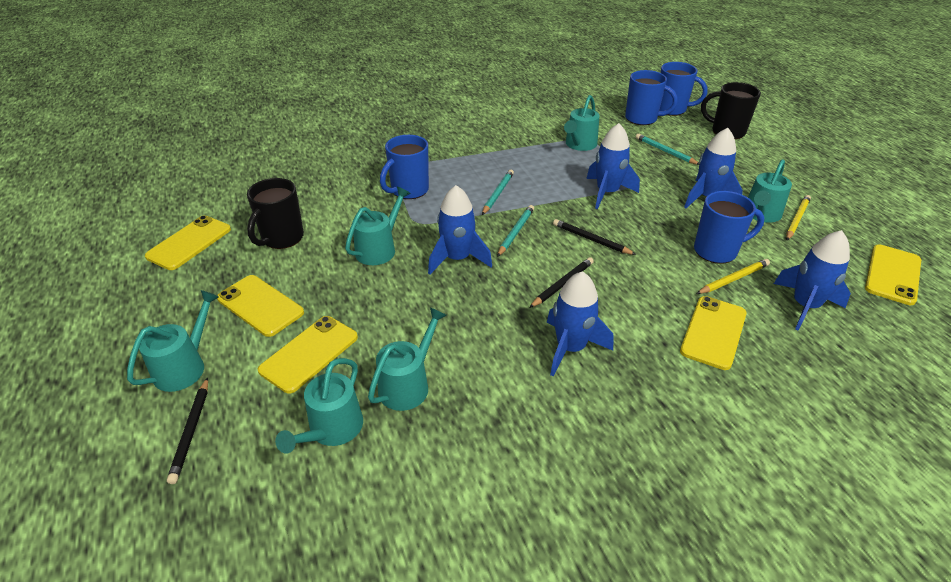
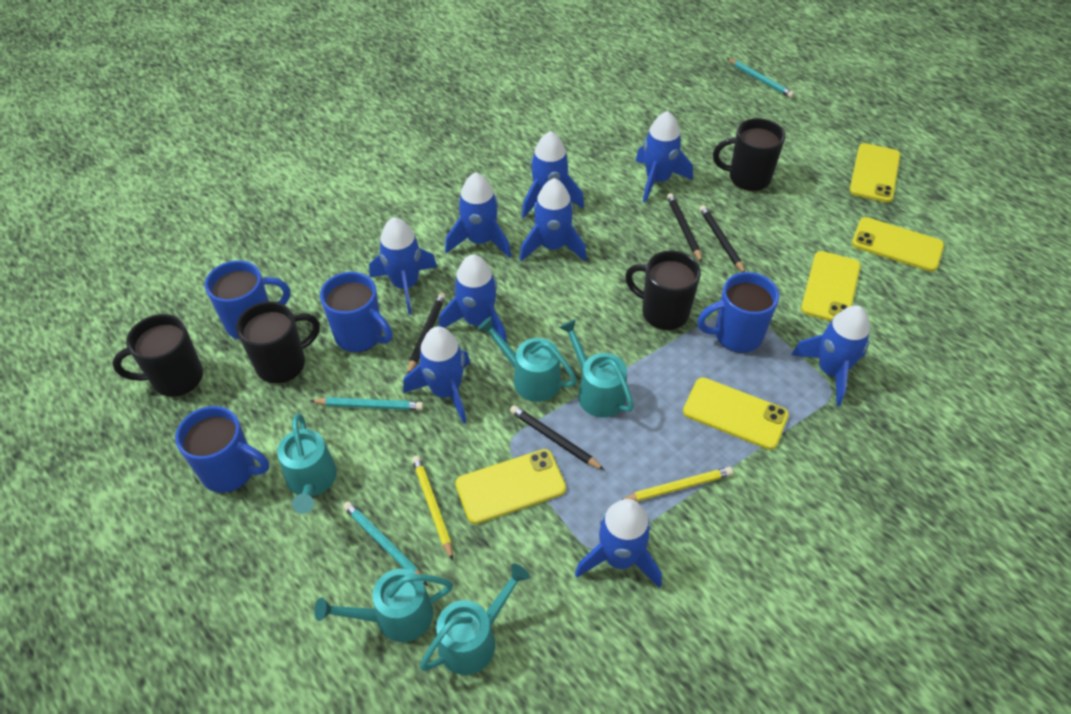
black mug: 2 -> 4
black pencil: 3 -> 4
blue rocket: 5 -> 9
turquoise watering can: 6 -> 5

